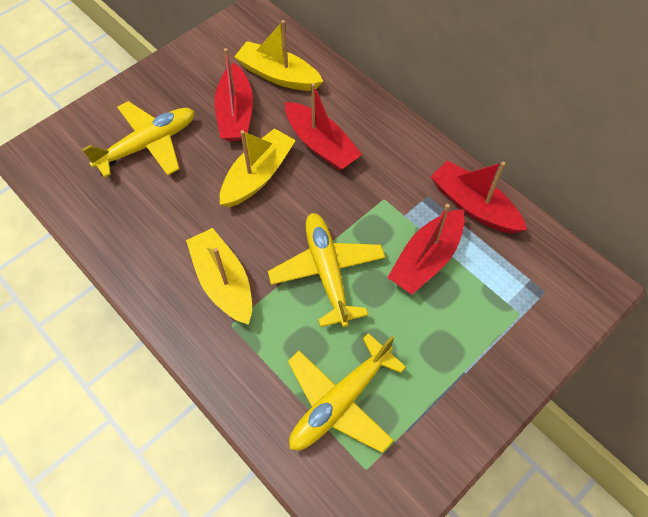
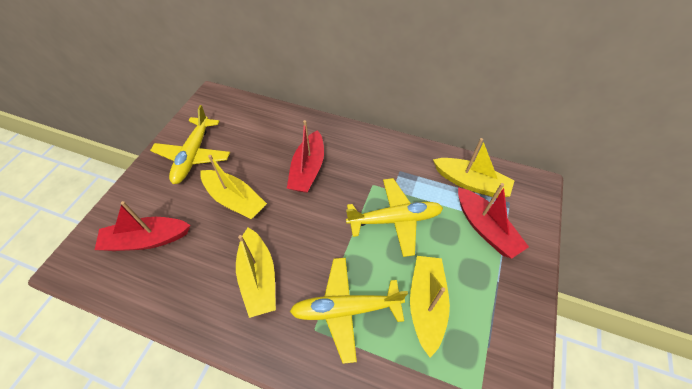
red boat: 4 -> 3
yellow boat: 3 -> 4

